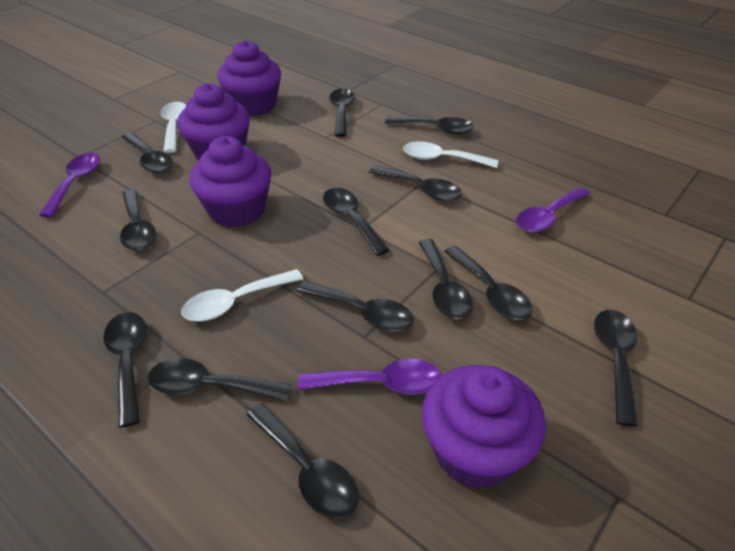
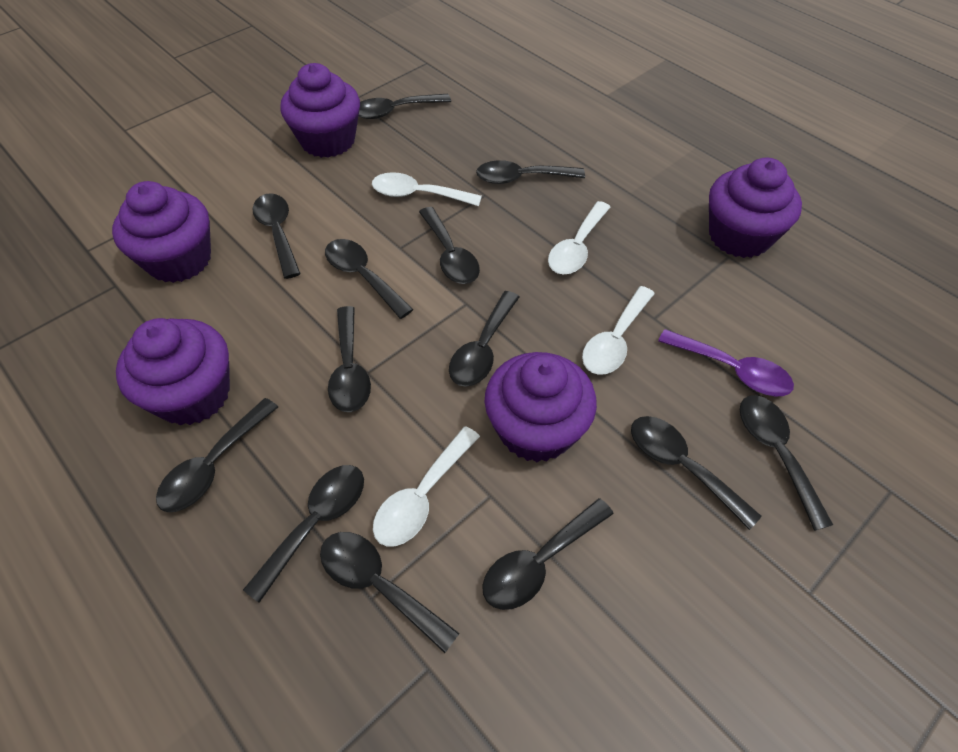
purple cupcake: 4 -> 5
purple spoon: 3 -> 1
white spoon: 3 -> 4

